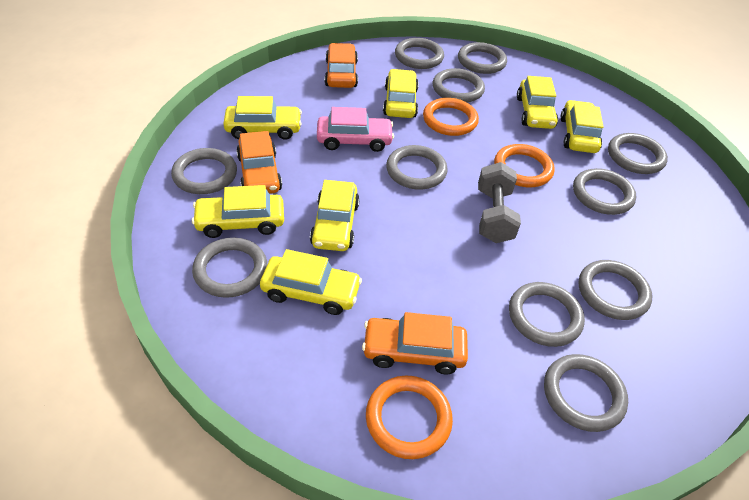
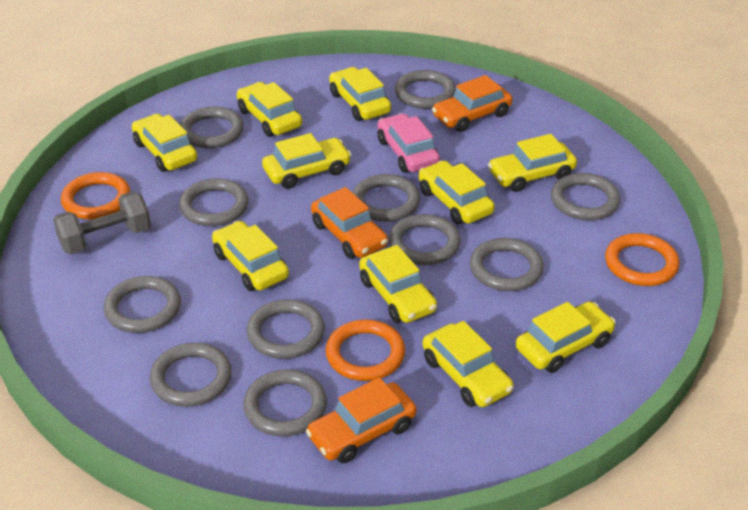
yellow car: 7 -> 10

